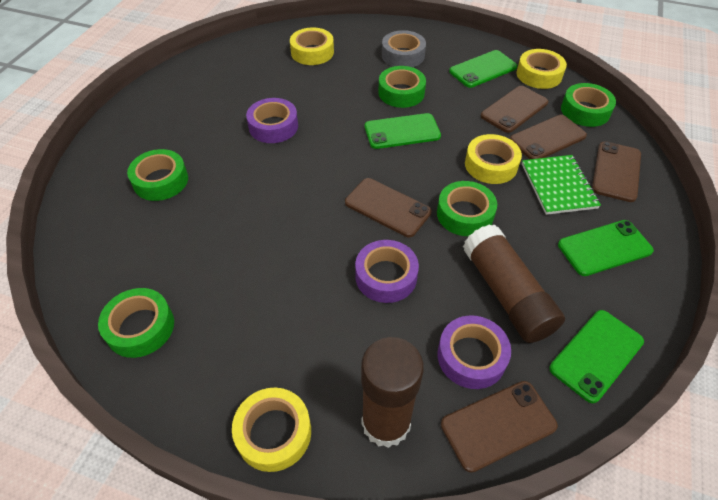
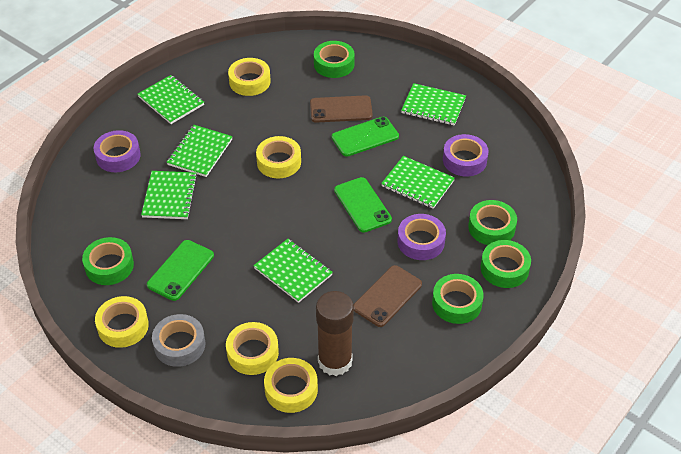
brown glue stick: 2 -> 1
brown phone: 5 -> 2
green notebook: 1 -> 6
green phone: 4 -> 3
yellow tape: 4 -> 5

